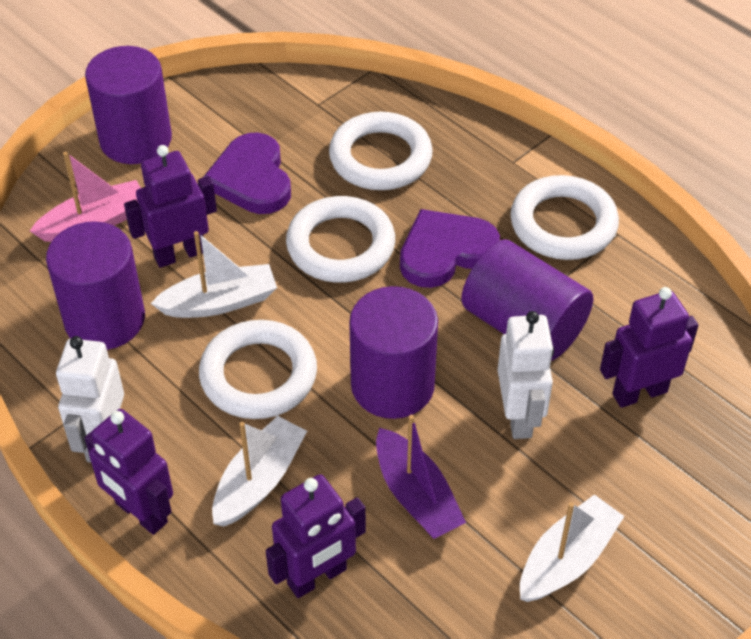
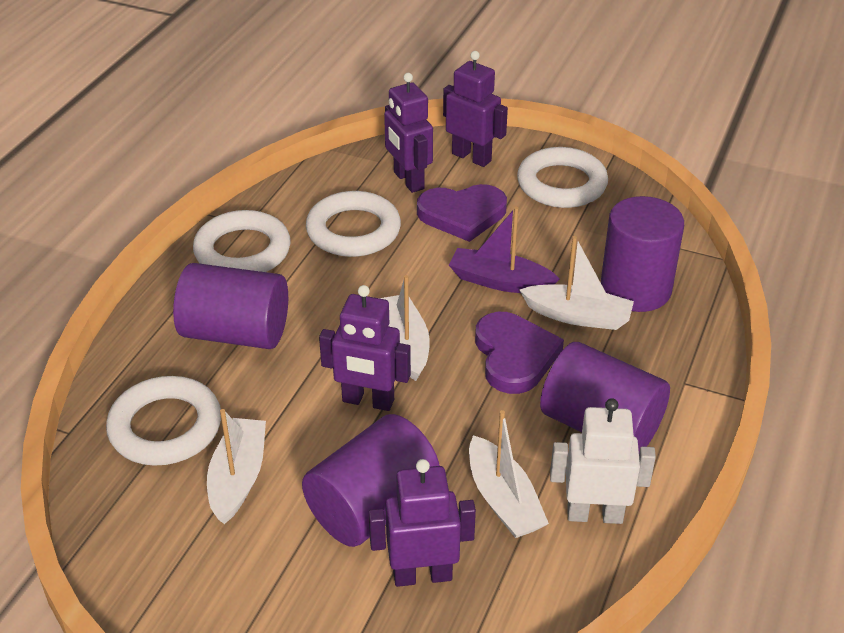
pink boat: 1 -> 0
white boat: 3 -> 4
white robot: 2 -> 1

